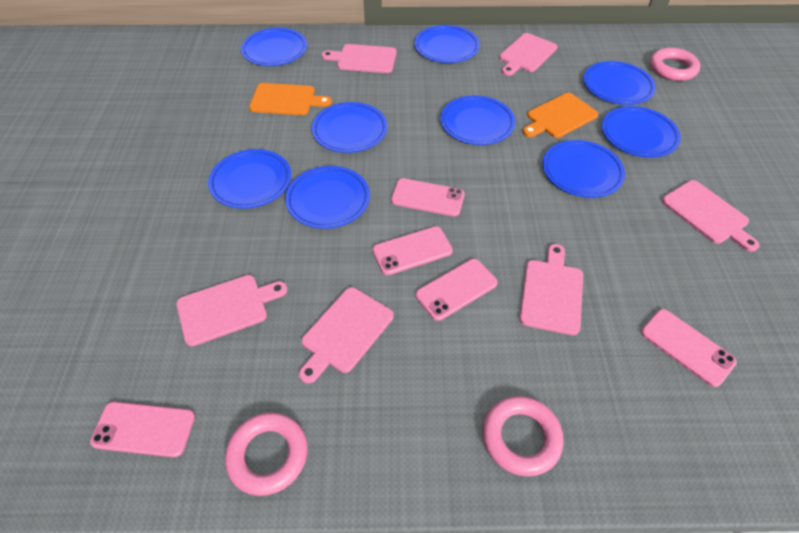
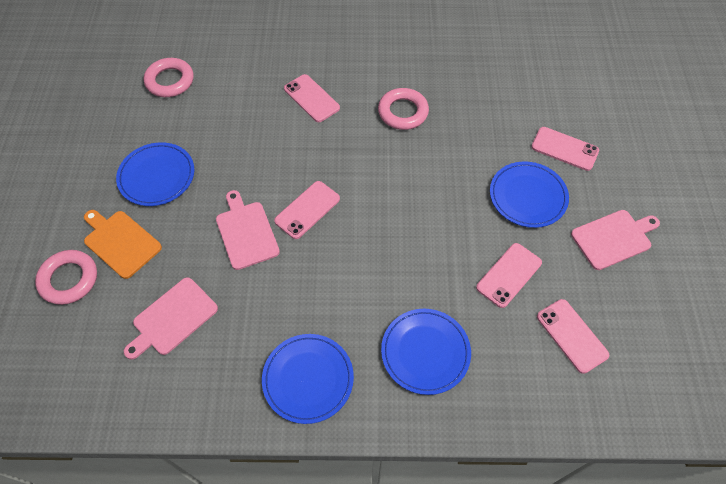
blue plate: 9 -> 4
orange cutting board: 2 -> 1
pink cutting board: 6 -> 3

